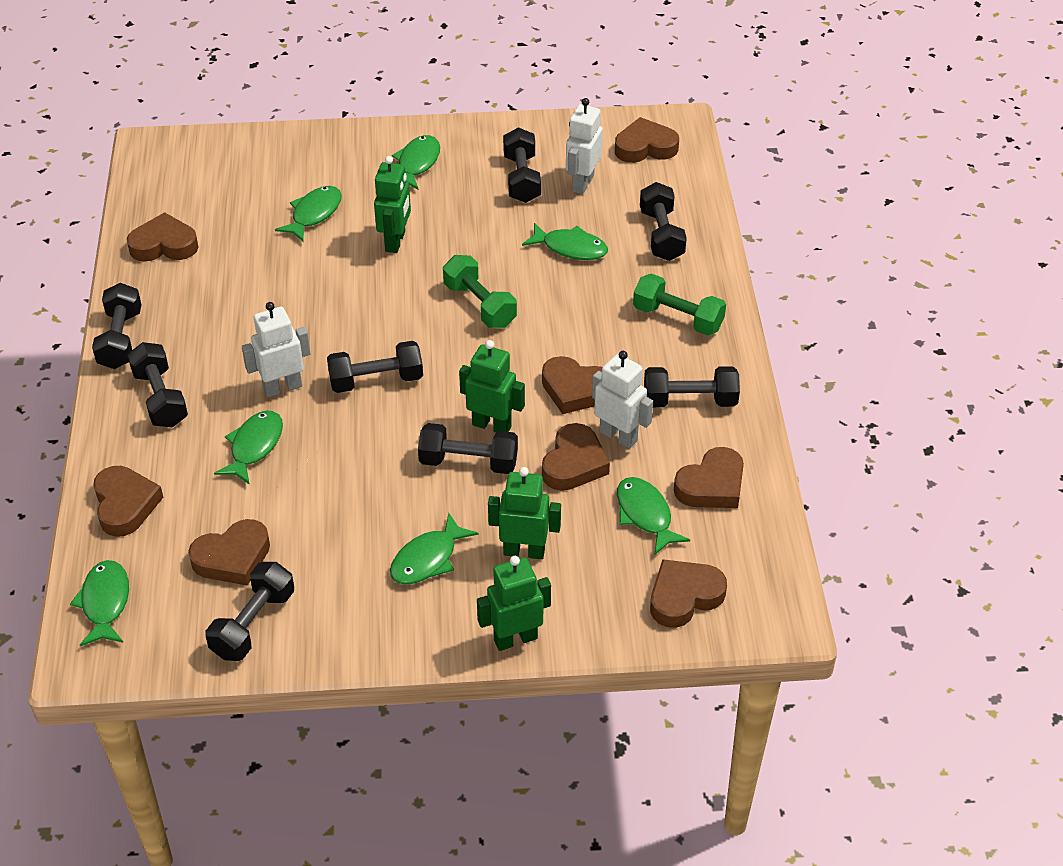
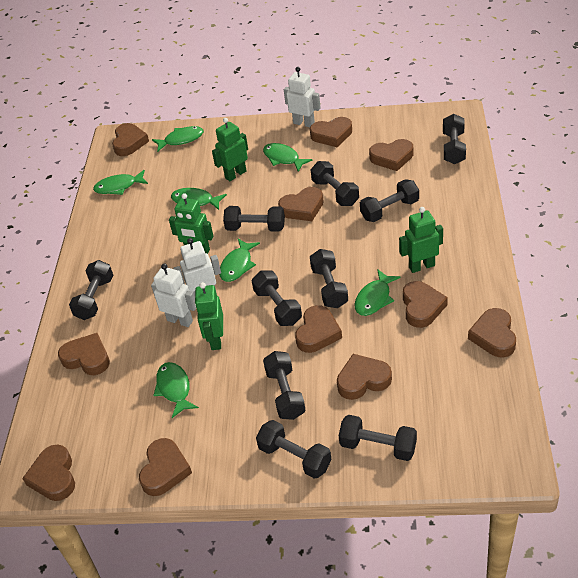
black dumbbell: 8 -> 10
brown heart: 8 -> 11
green dumbbell: 2 -> 0

